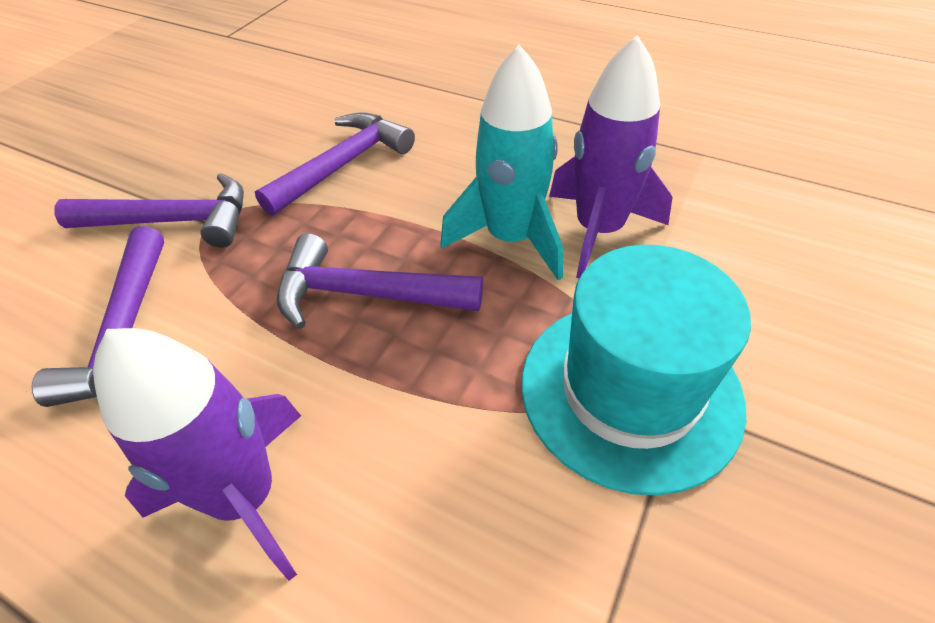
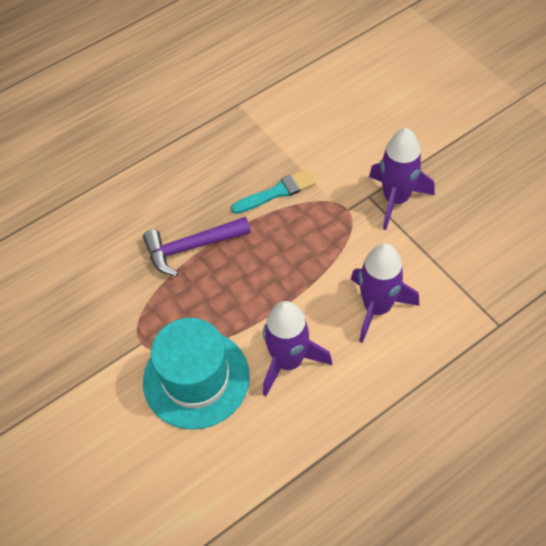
purple hammer: 4 -> 1
purple rocket: 2 -> 3
turquoise brush: 0 -> 1
turquoise rocket: 1 -> 0

